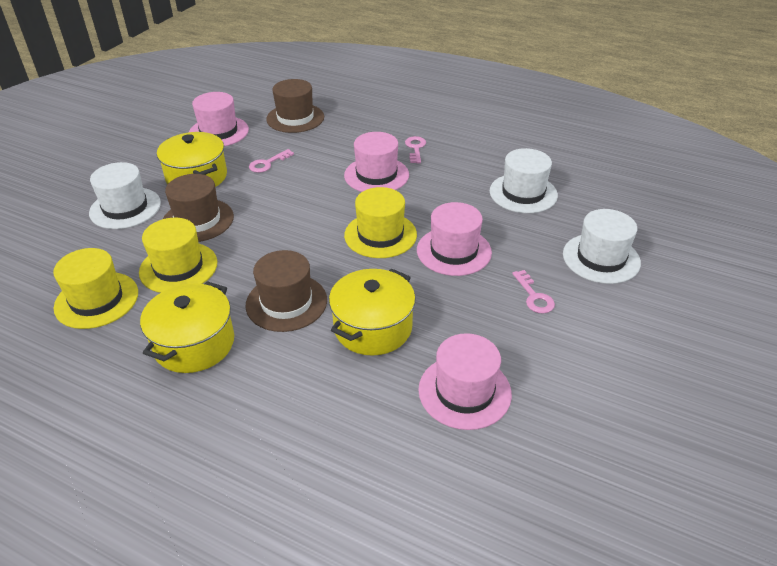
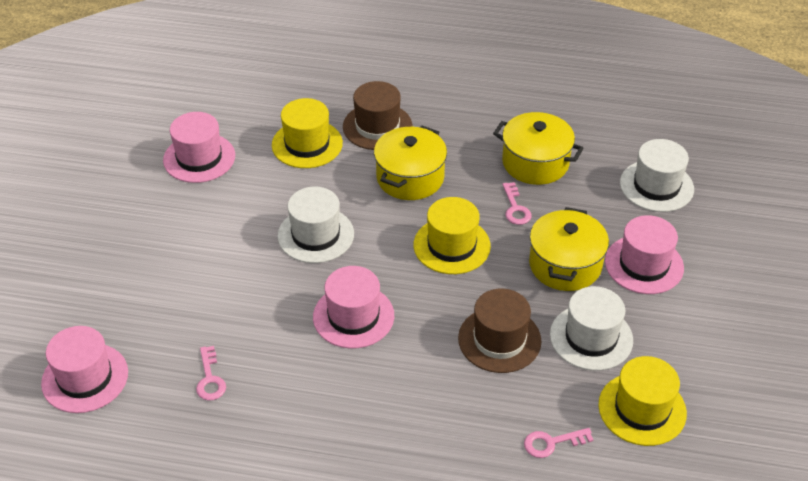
brown hat: 3 -> 2

